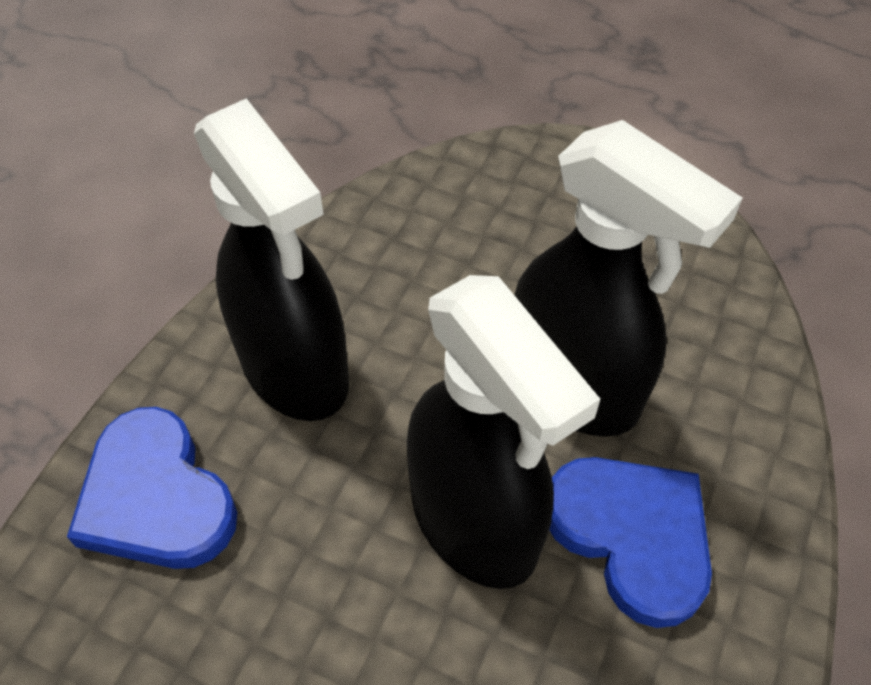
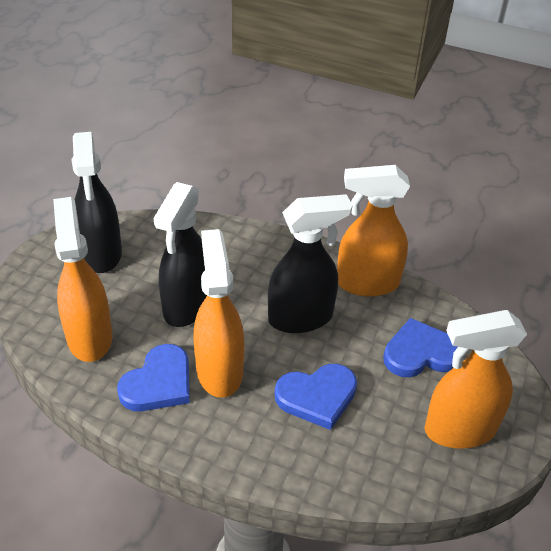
blue heart: 2 -> 3
orange spray bottle: 0 -> 4

